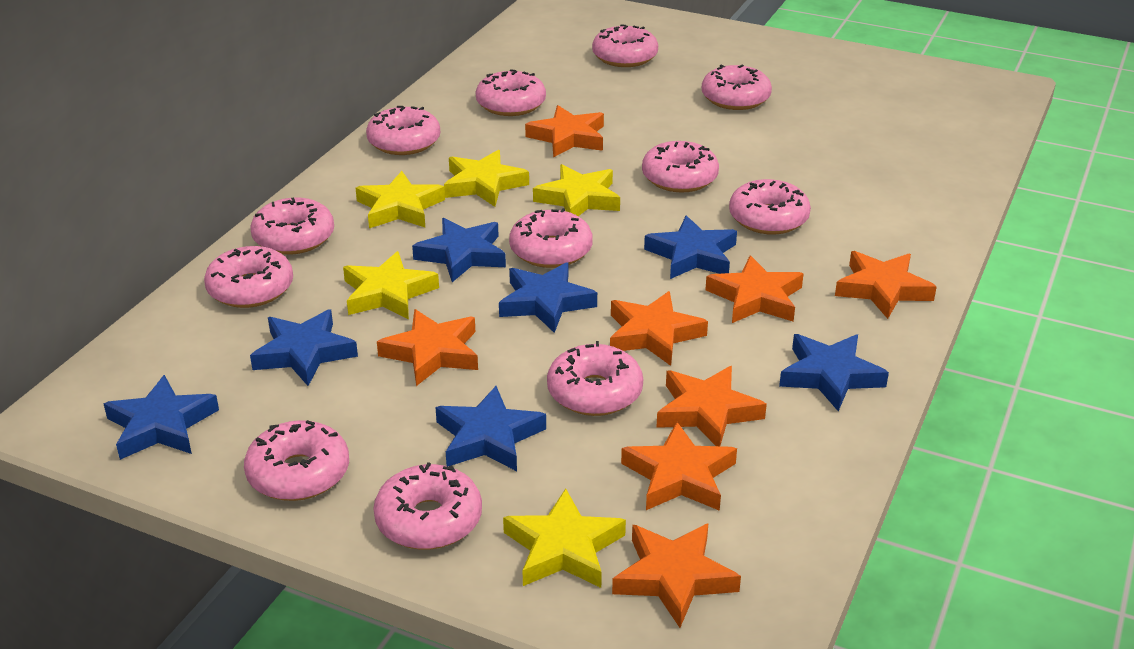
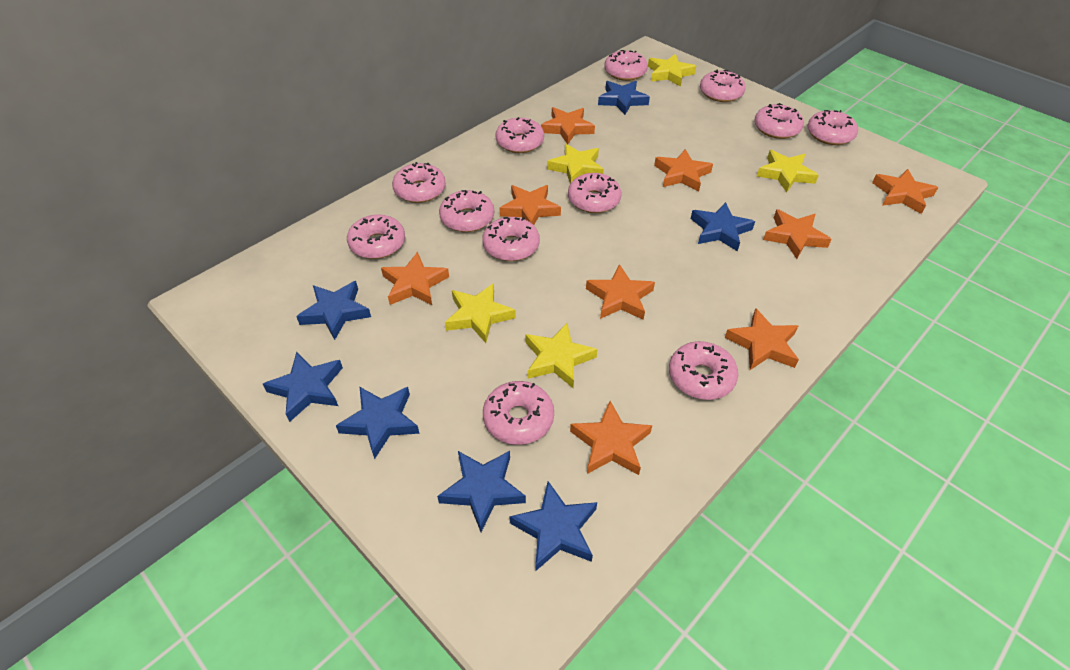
orange star: 8 -> 9

